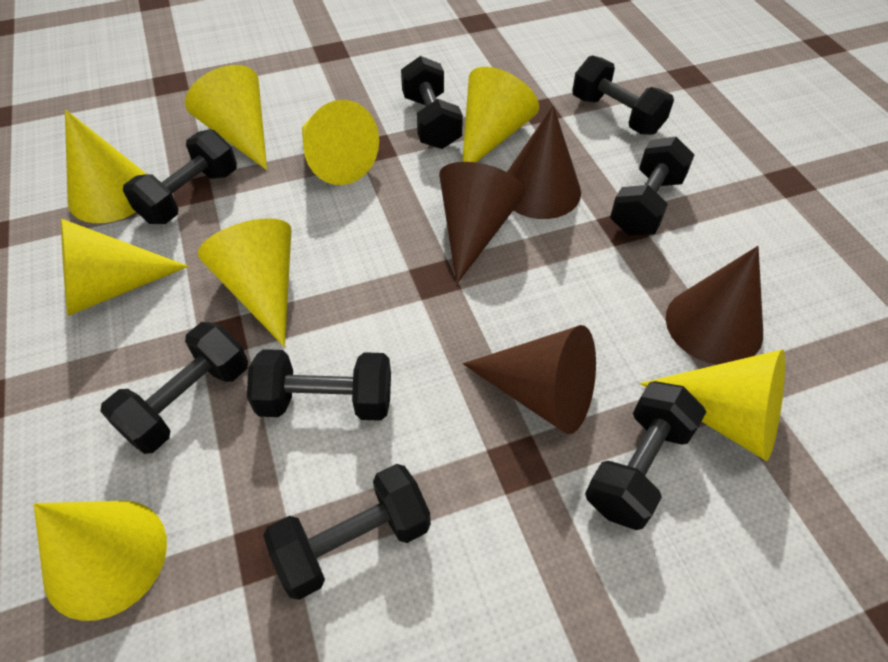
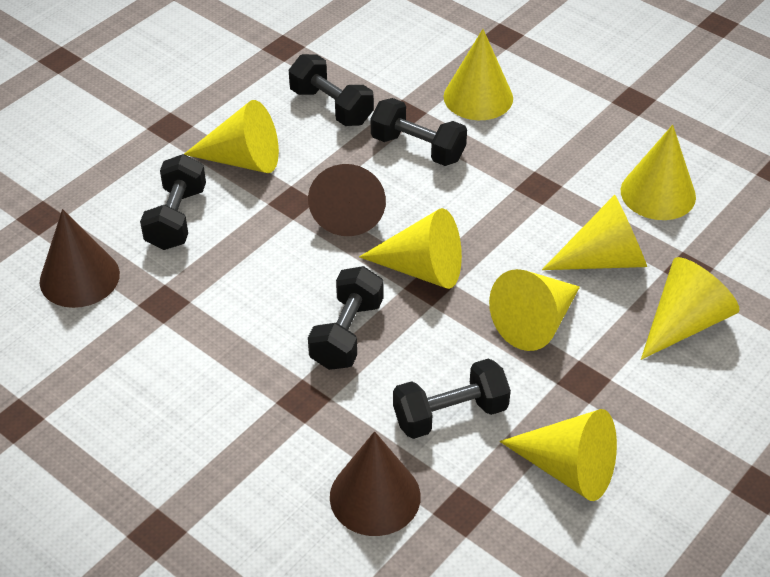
black dumbbell: 8 -> 5
brown cone: 4 -> 3

